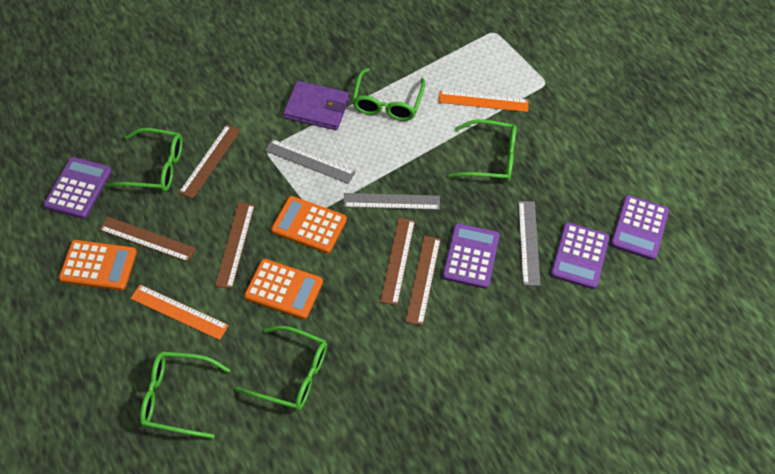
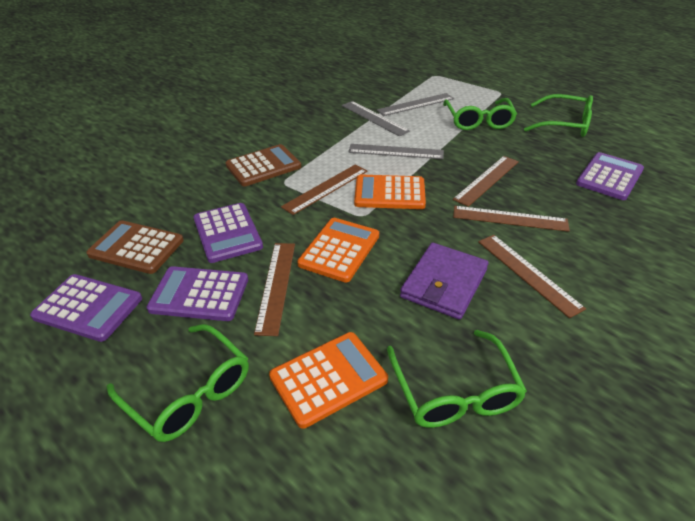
brown calculator: 0 -> 2
green glasses: 5 -> 4
orange ruler: 2 -> 0

